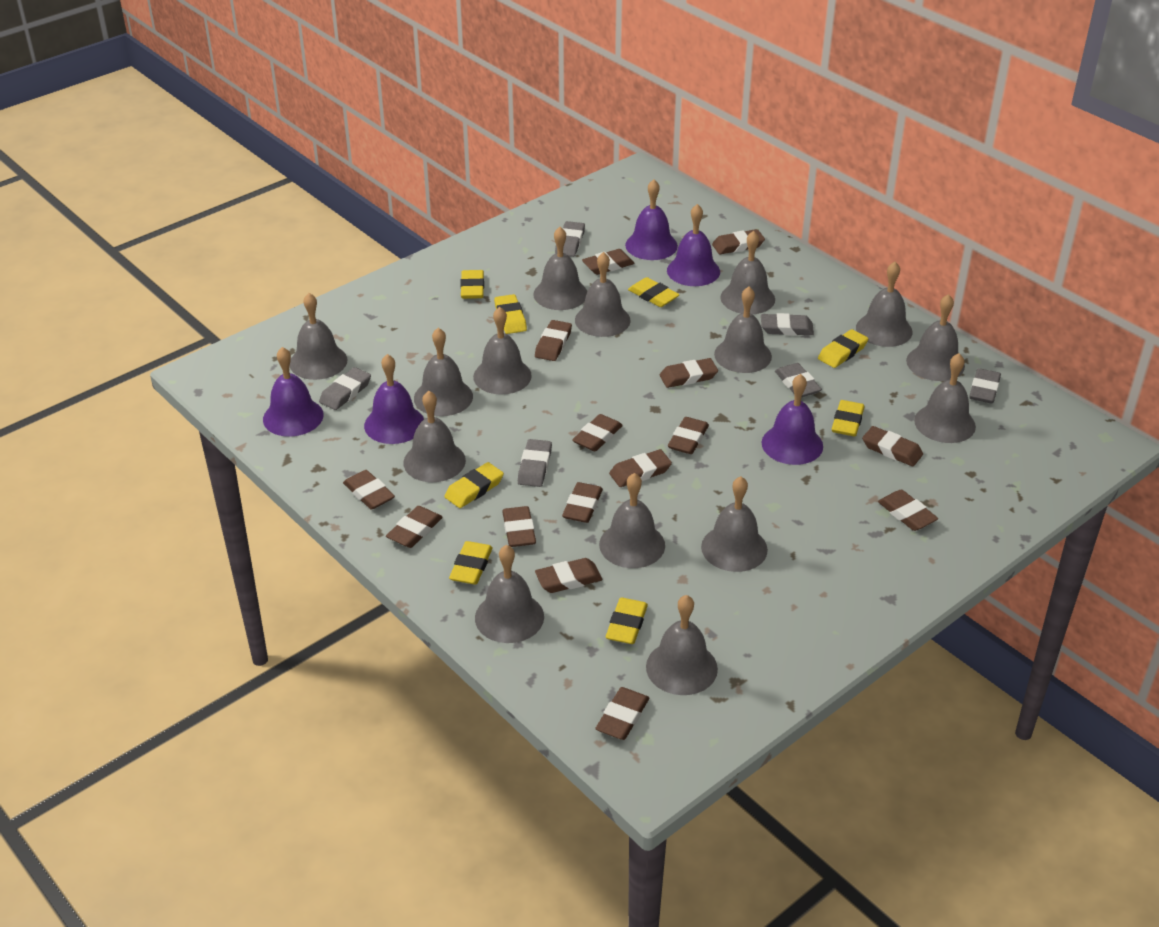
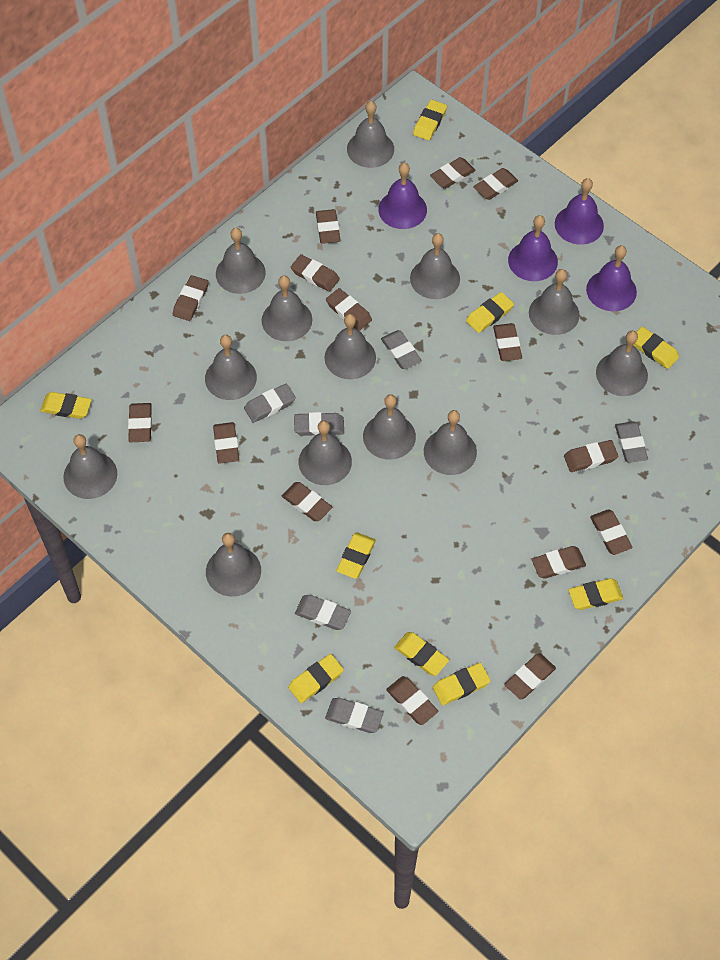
grey bell: 15 -> 13
purple bell: 5 -> 4
yellow eraser: 8 -> 9

